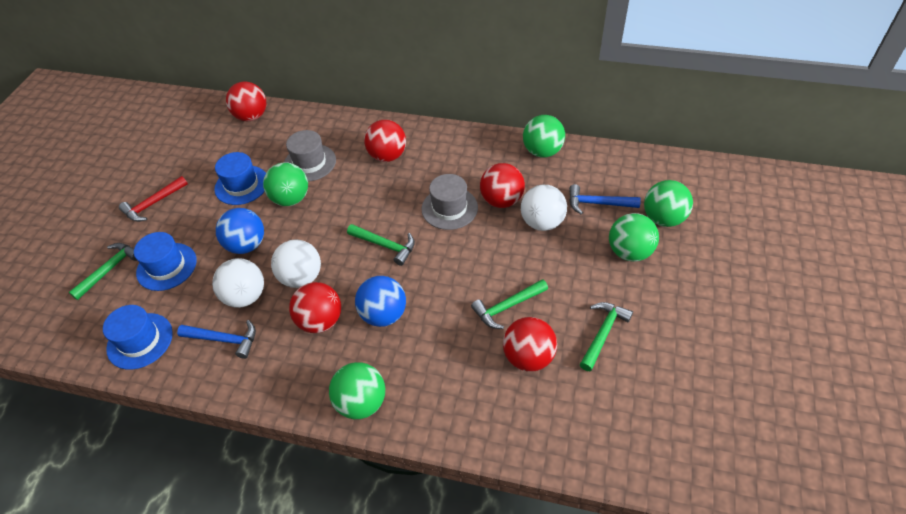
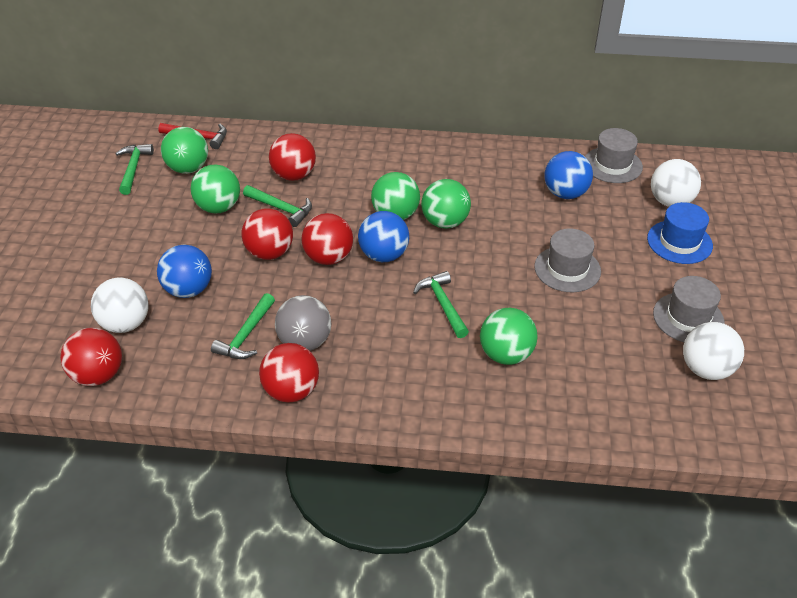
blue ball: 2 -> 3
blue hammer: 2 -> 0
blue hat: 3 -> 1
grey ball: 0 -> 1
grey hat: 2 -> 3

